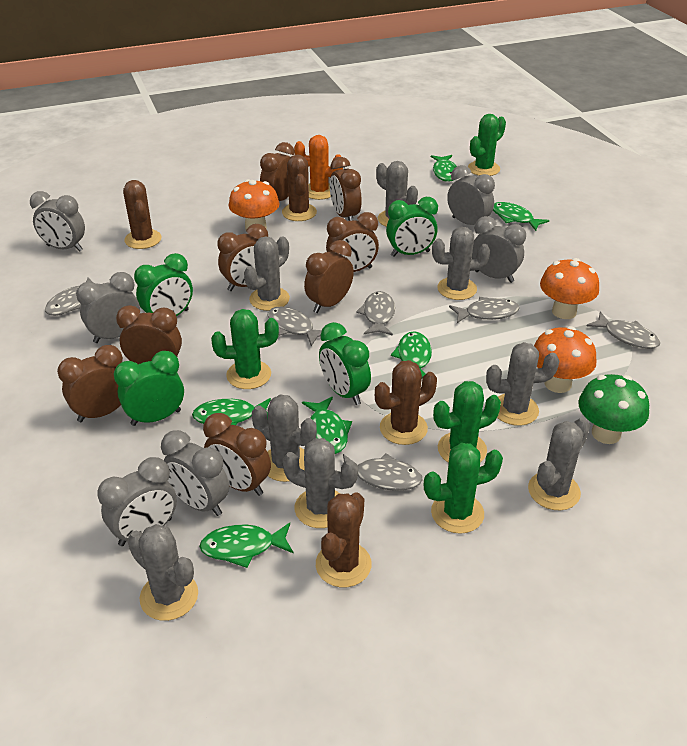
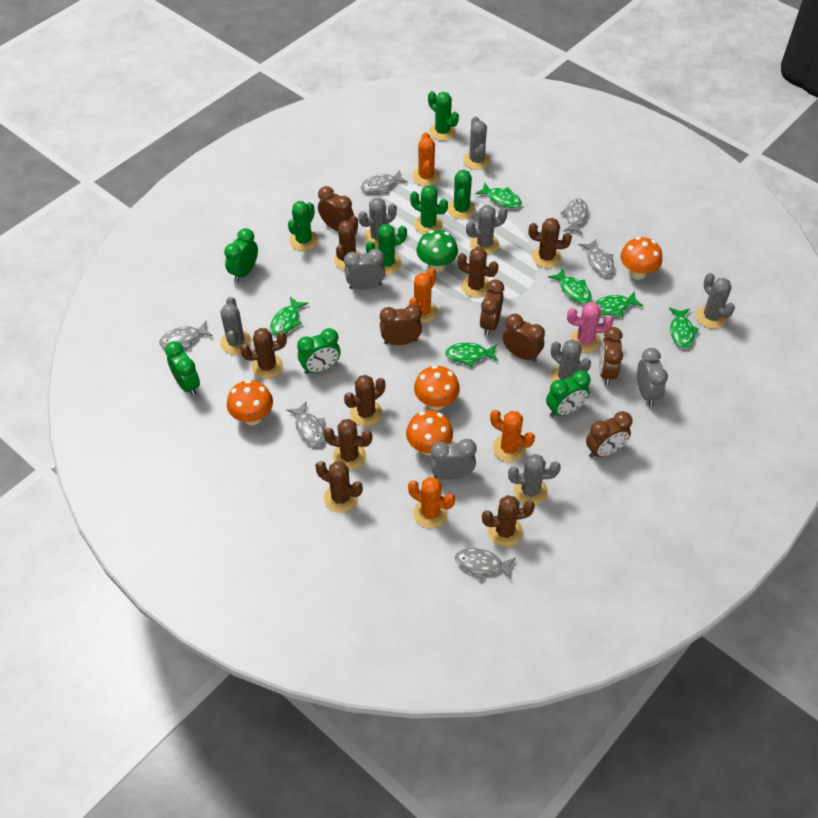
brown cactus: 4 -> 8
brown clock: 8 -> 6
green cactus: 4 -> 5
grey cactus: 8 -> 7
grey clock: 6 -> 3
orange cactus: 1 -> 4
orange mushroom: 3 -> 4
pink cactus: 0 -> 1

